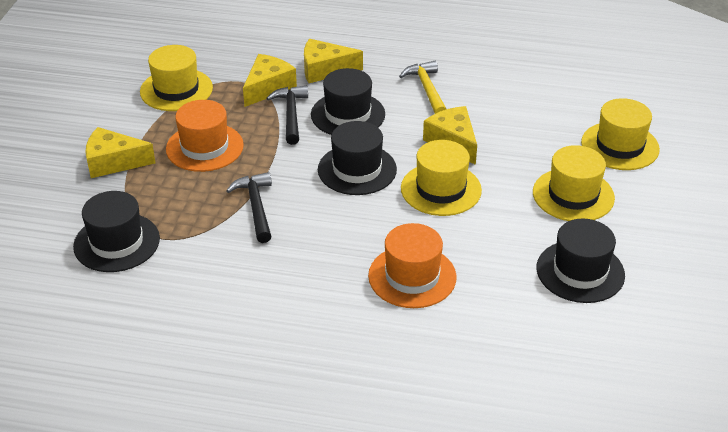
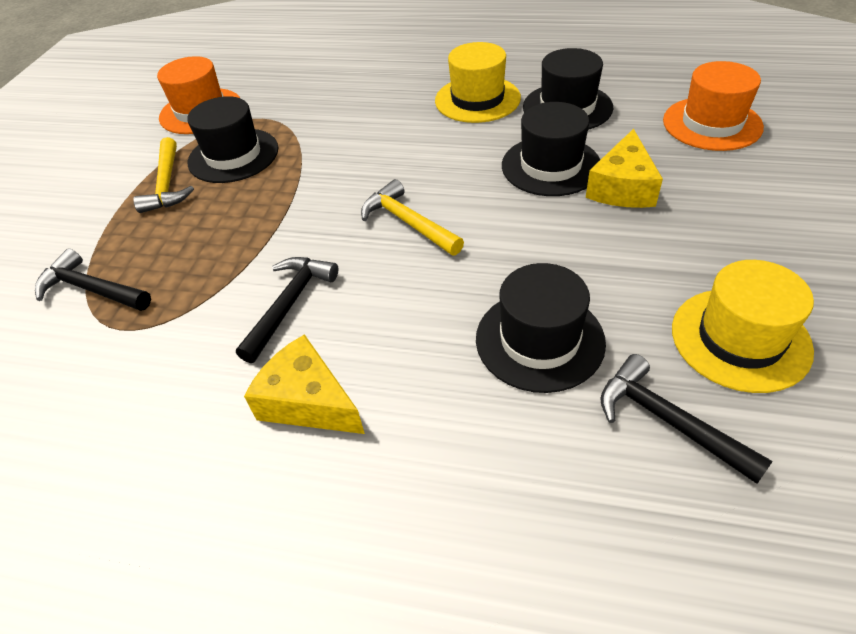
black hammer: 2 -> 3
yellow cheese: 4 -> 2
yellow hammer: 1 -> 2
yellow hat: 4 -> 2

